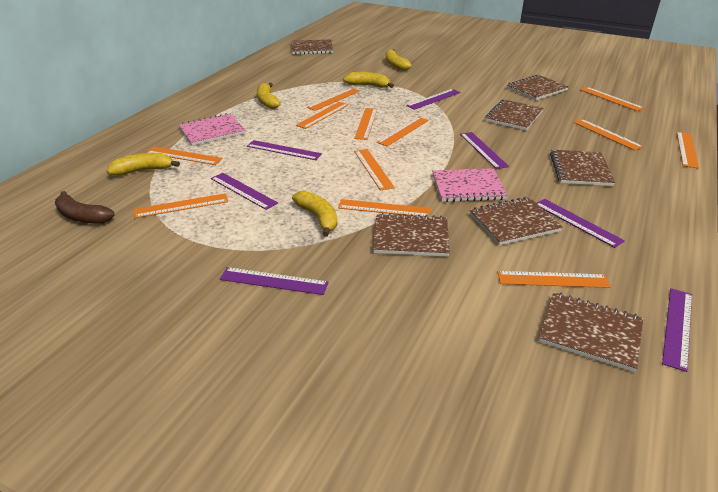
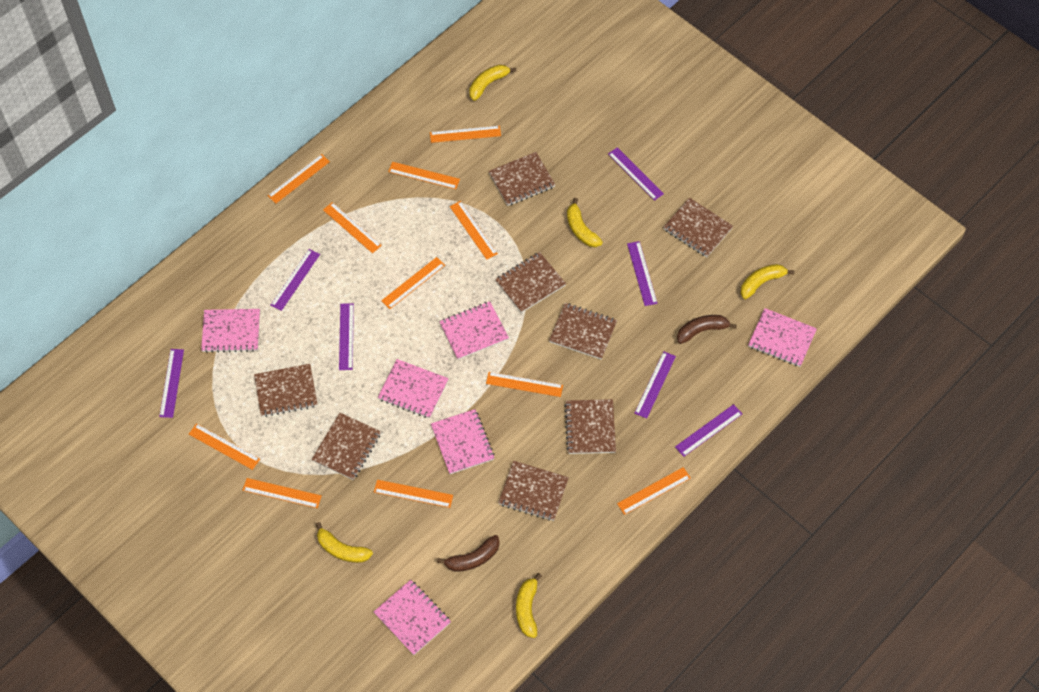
brown banana: 1 -> 2
brown notebook: 7 -> 8
orange ruler: 12 -> 11
pink notebook: 2 -> 6

